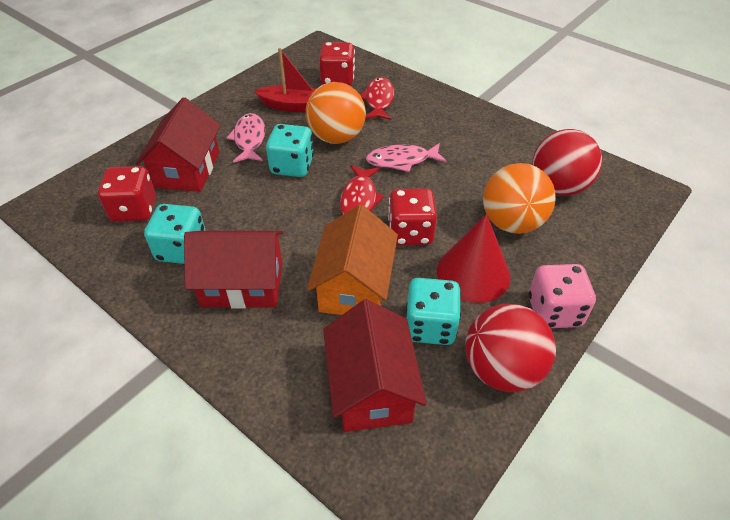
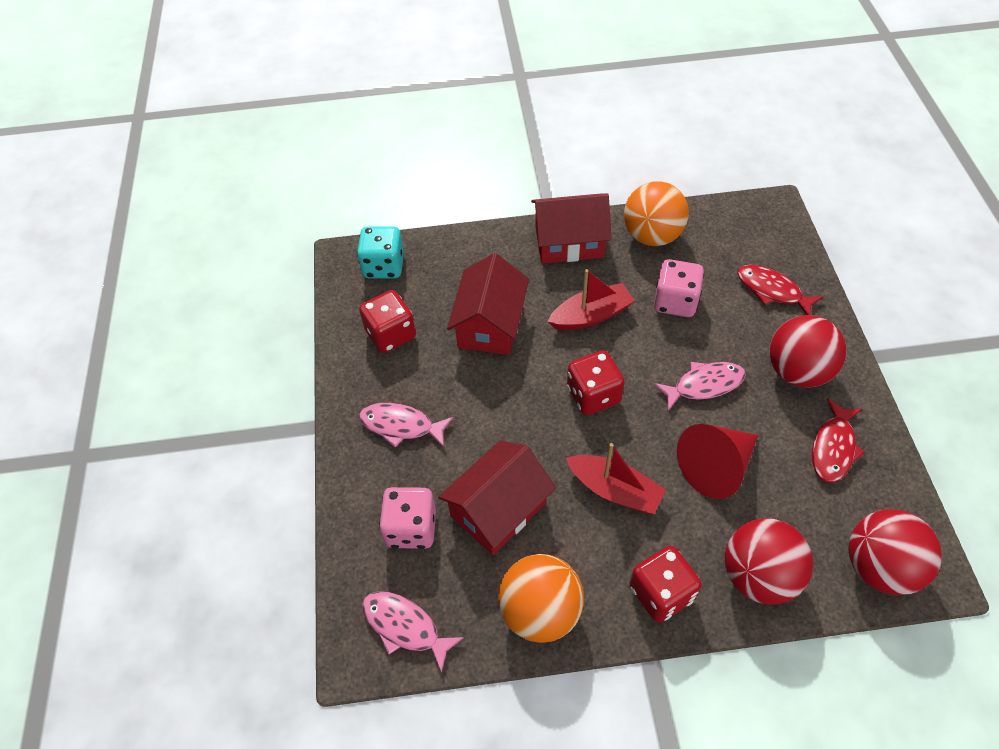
orange house: 1 -> 0
pink dice: 1 -> 2
pink fish: 2 -> 3
red ball: 2 -> 3
red boat: 1 -> 2
turquoise dice: 3 -> 1

